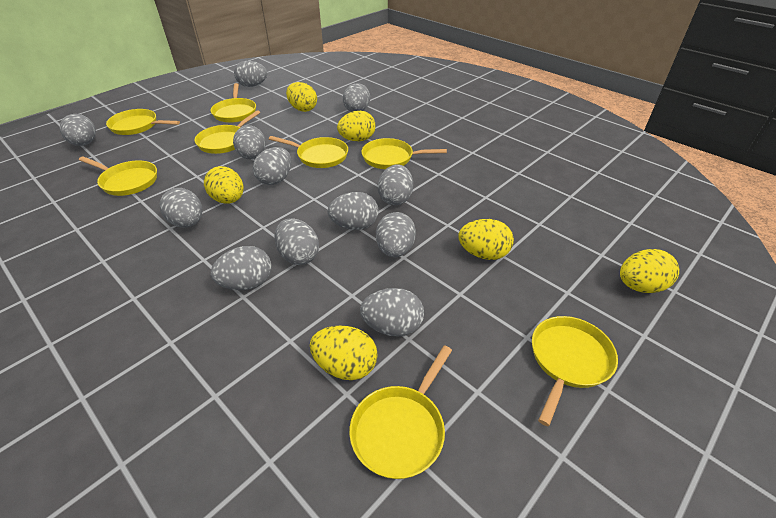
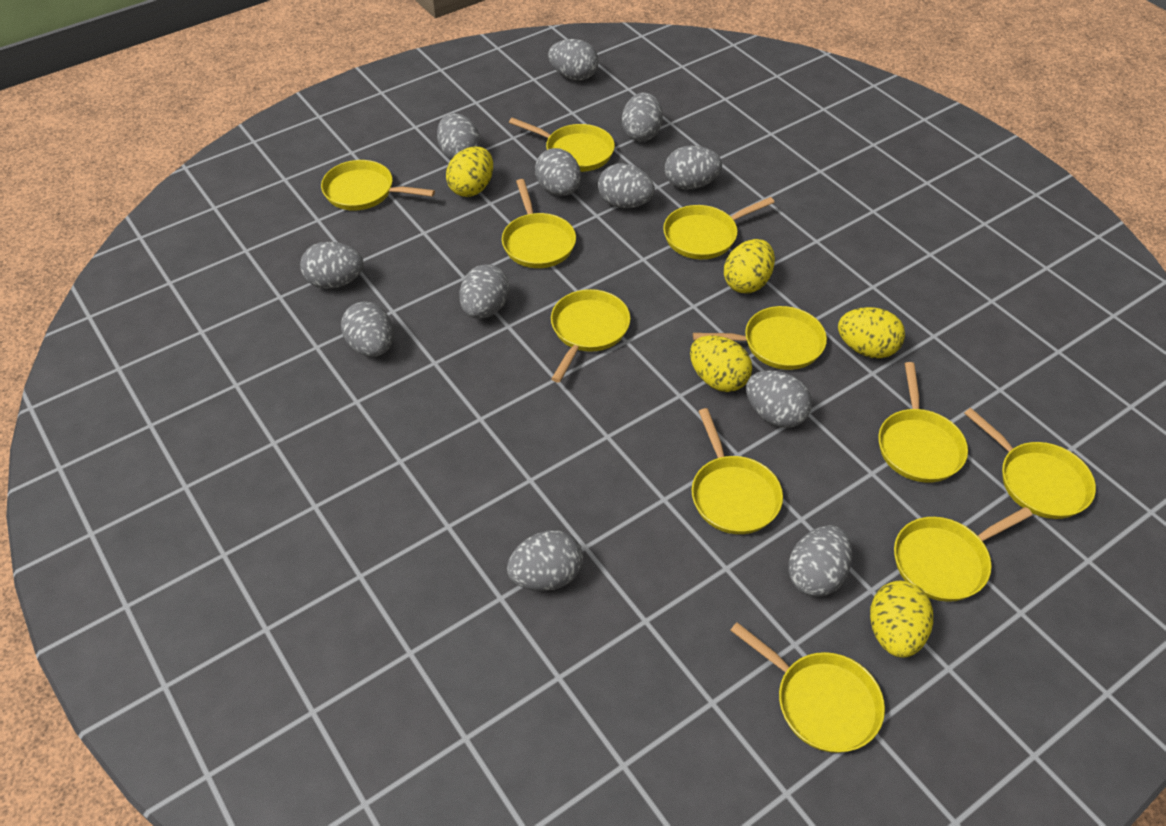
yellow egg: 6 -> 5
yellow pan: 8 -> 11

